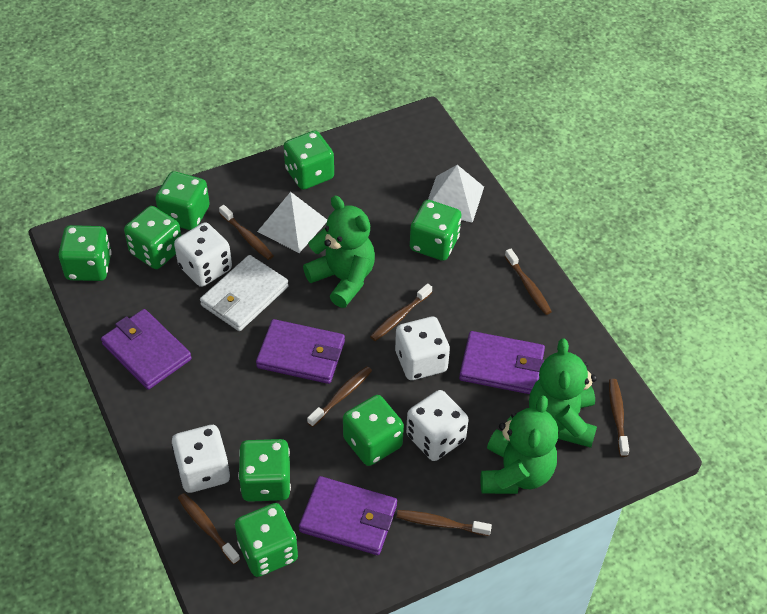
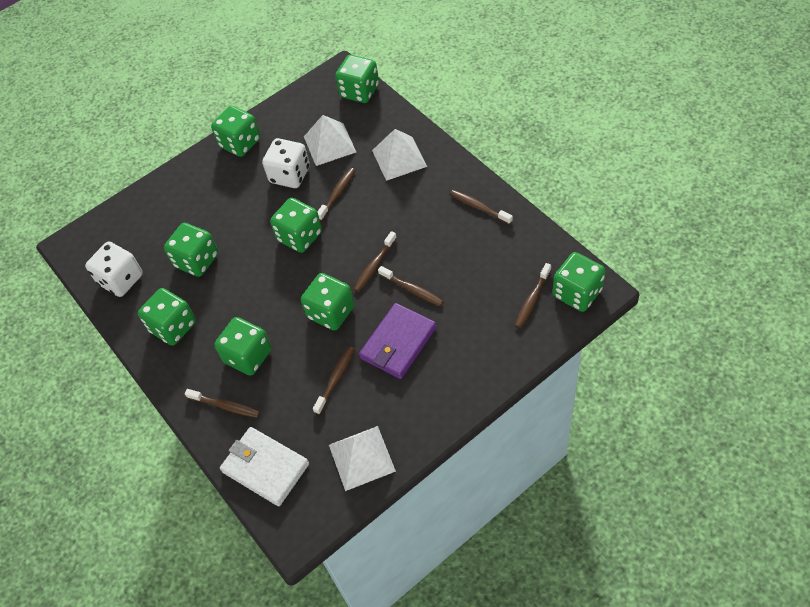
green teddy bear: 3 -> 0
purple wallet: 4 -> 1
white dice: 4 -> 2
white pyramid: 2 -> 3

